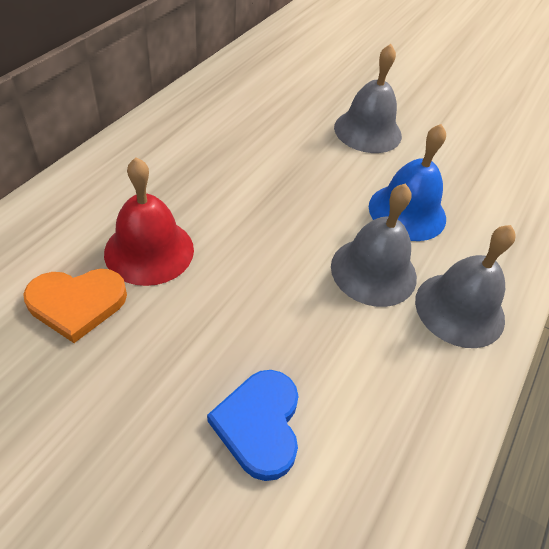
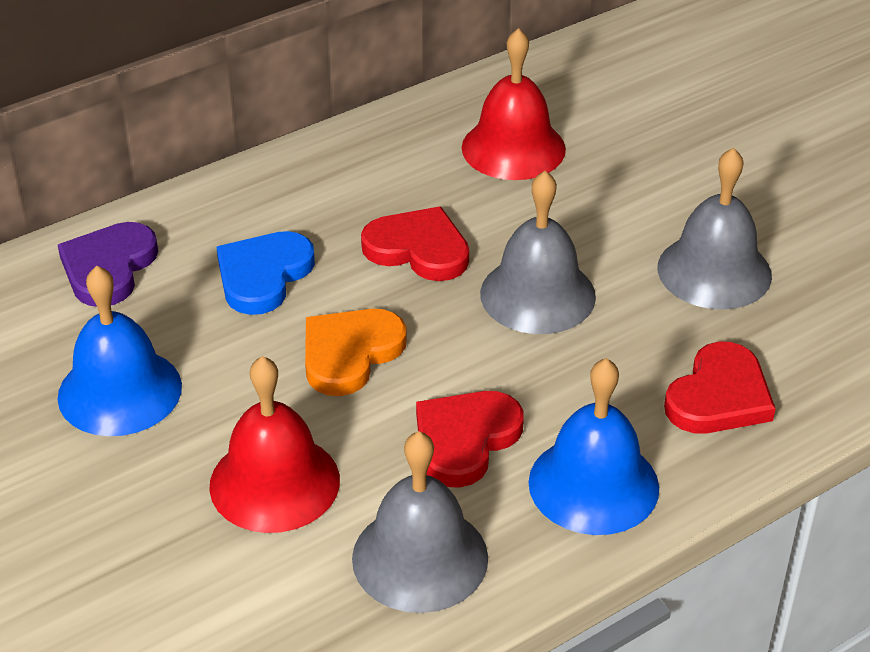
blue bell: 1 -> 2
purple heart: 0 -> 1
red bell: 1 -> 2
red heart: 0 -> 3

